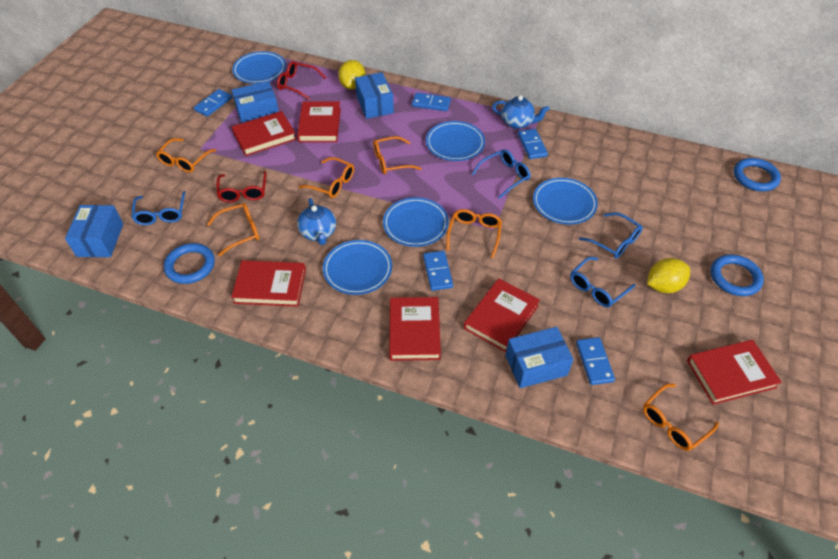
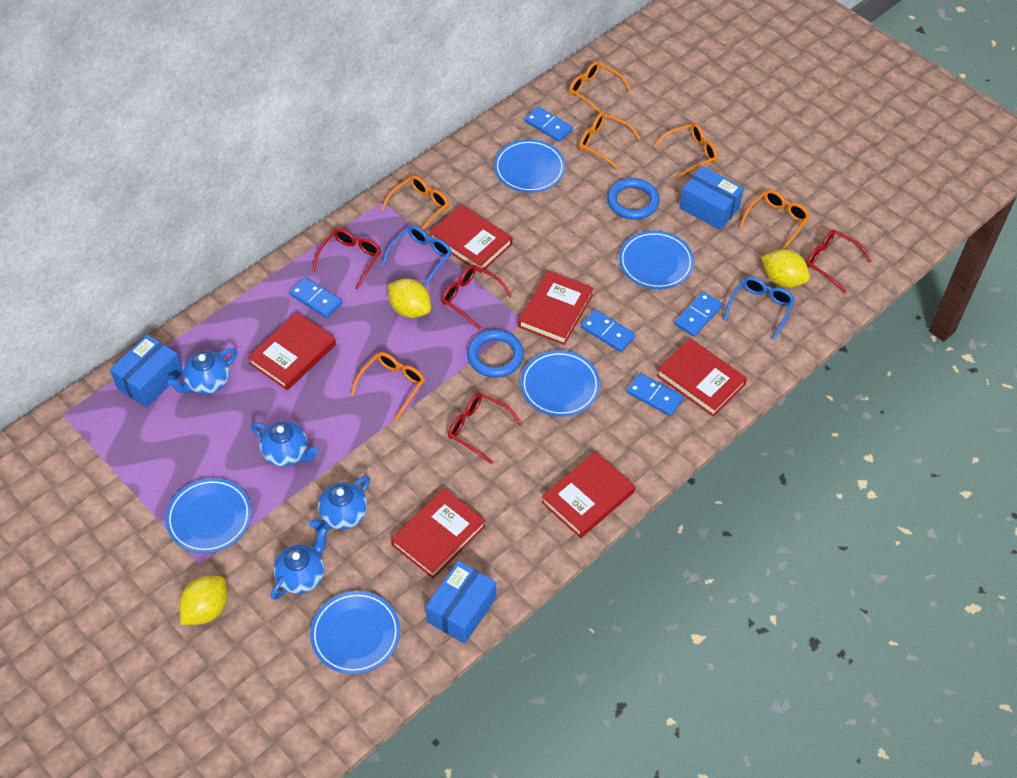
blue box: 4 -> 3
blue glasses: 4 -> 2
blue ring: 3 -> 2
blue teapot: 2 -> 4
red glasses: 2 -> 4
yellow lemon: 2 -> 3

